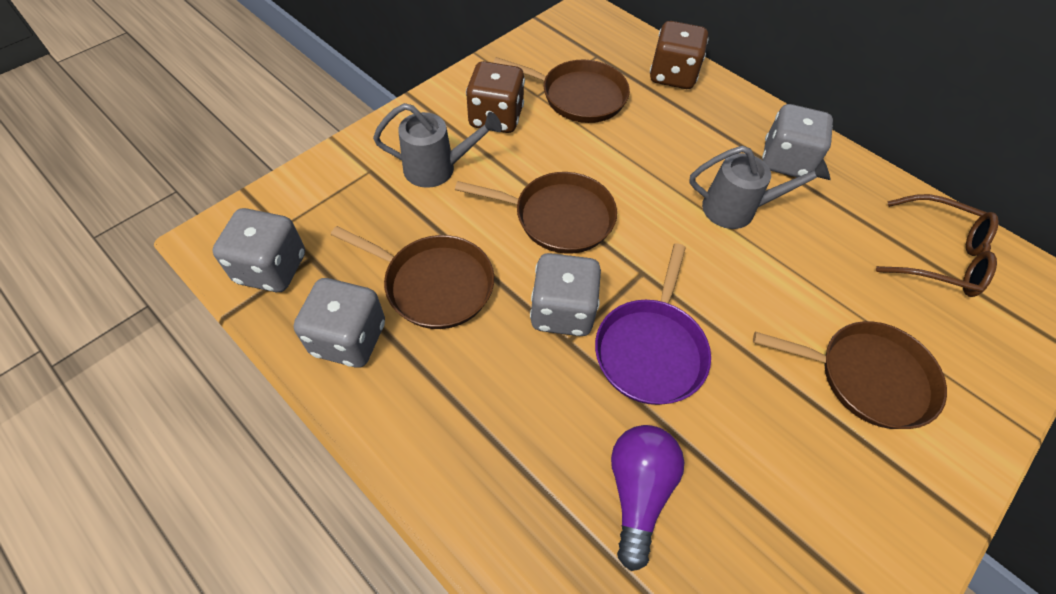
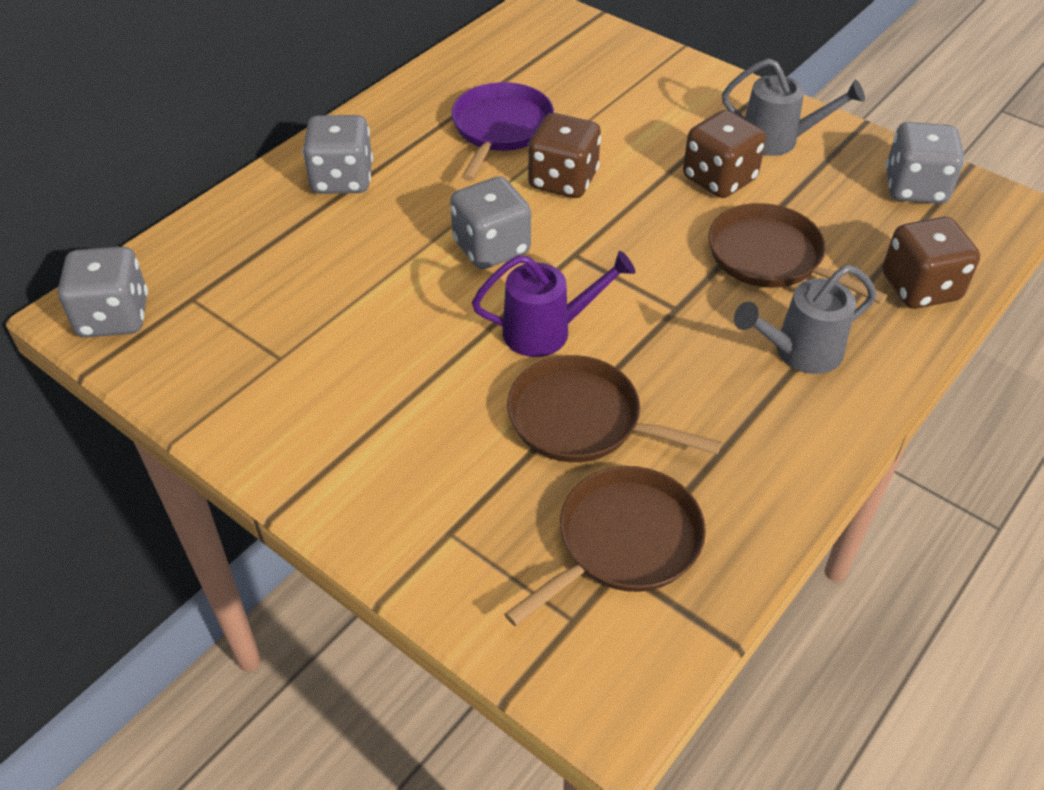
brown dice: 2 -> 3
brown glasses: 1 -> 0
brown pan: 4 -> 3
purple light bulb: 1 -> 0
purple watering can: 0 -> 1

